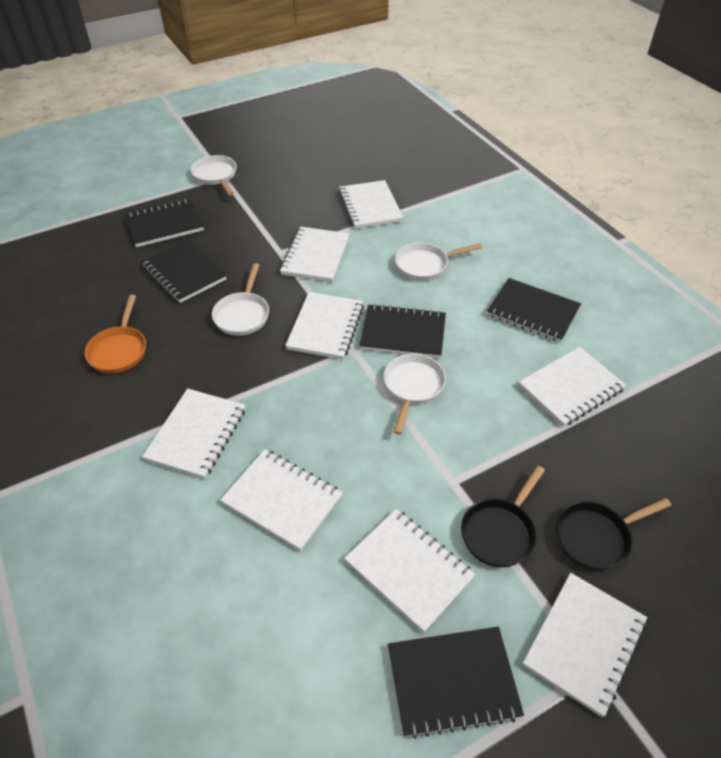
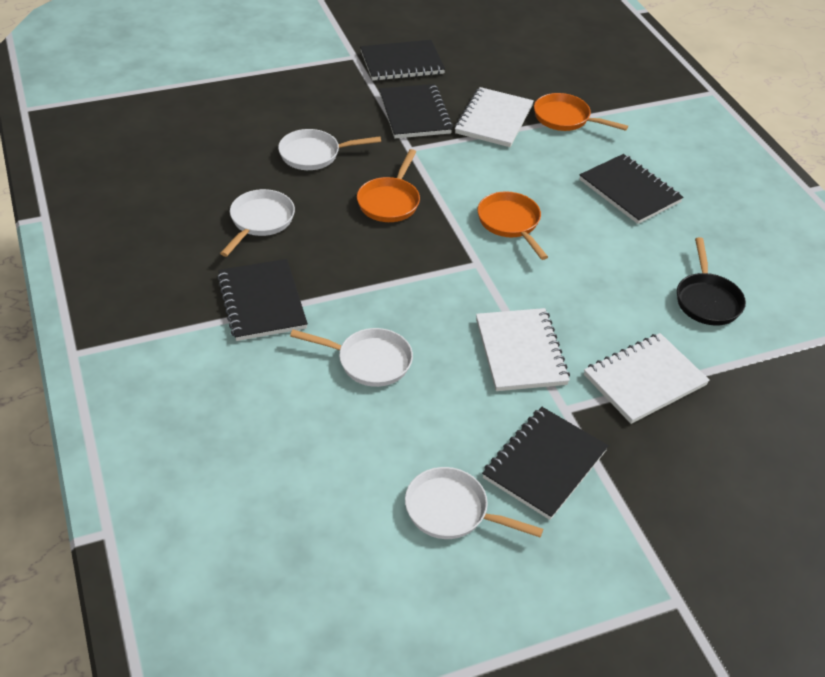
black pan: 2 -> 1
orange pan: 1 -> 3
white notebook: 8 -> 3

